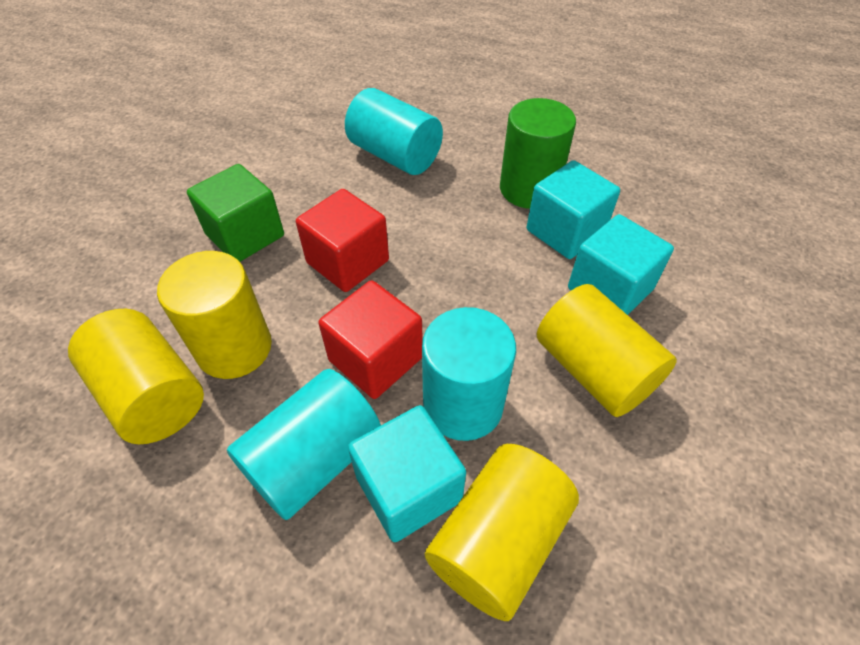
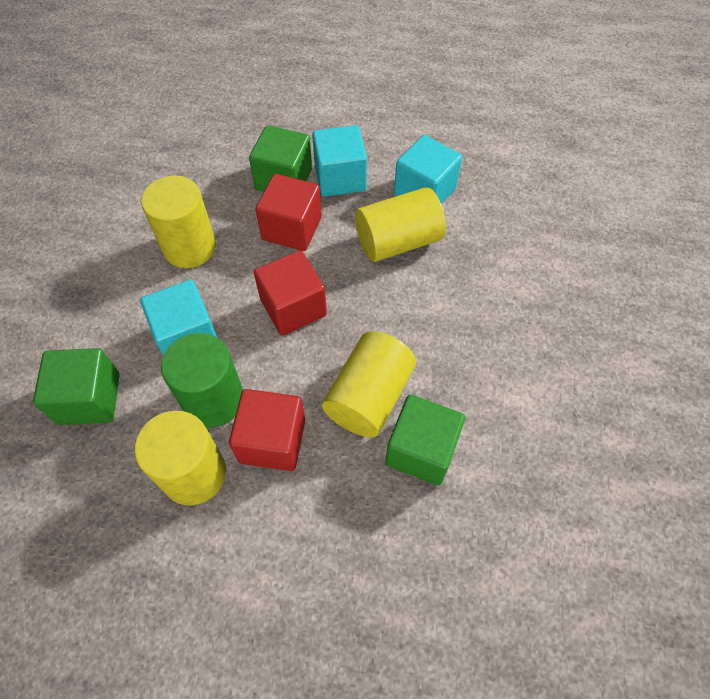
green cube: 1 -> 3
red cube: 2 -> 3
turquoise cylinder: 3 -> 0

